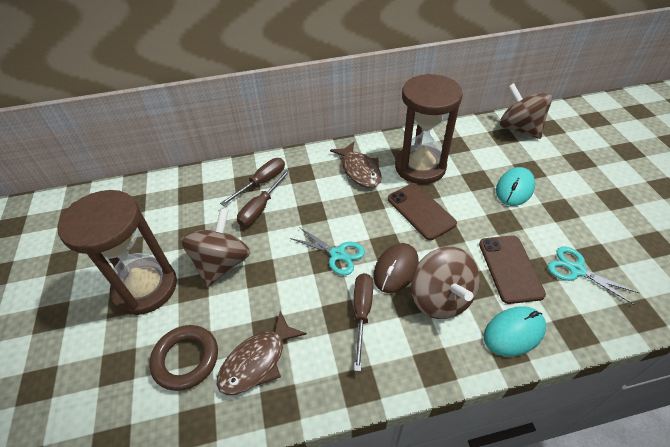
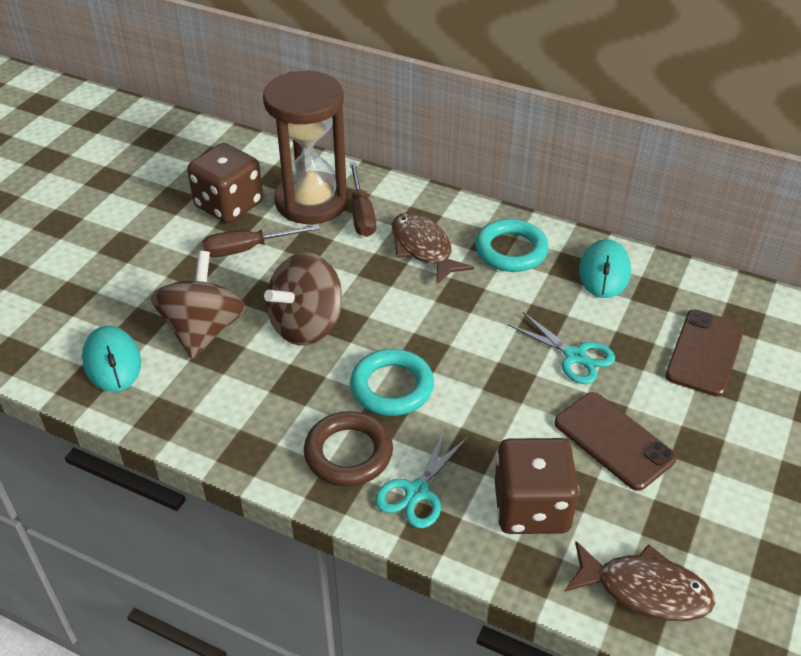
brown dice: 0 -> 2
brown hourglass: 2 -> 1
brown mouse: 1 -> 0
brown screwdriver: 3 -> 2
brown spinning top: 3 -> 2
turquoise ring: 0 -> 2

